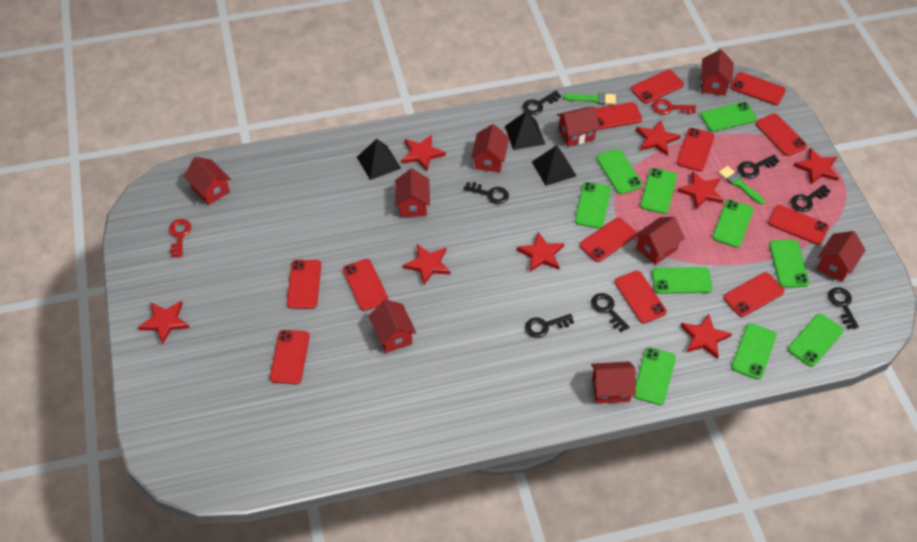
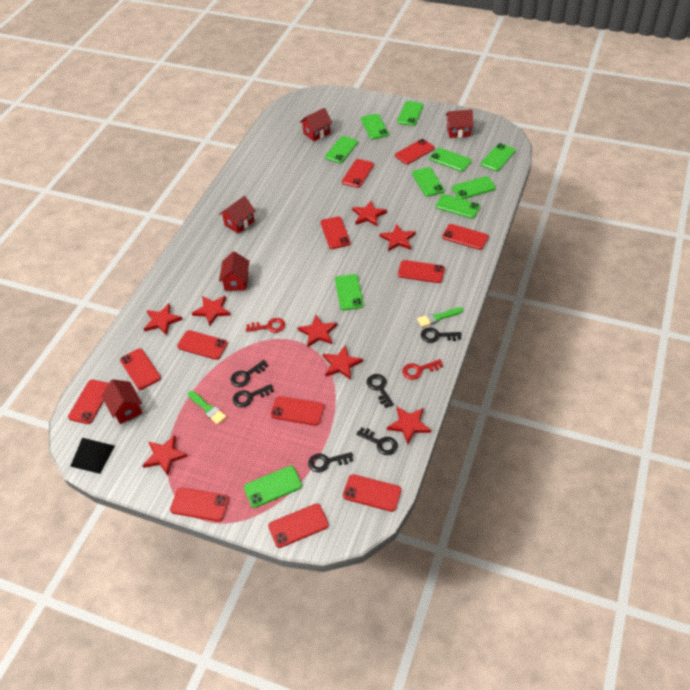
black key: 7 -> 6
black pyramid: 3 -> 1
red house: 9 -> 5

